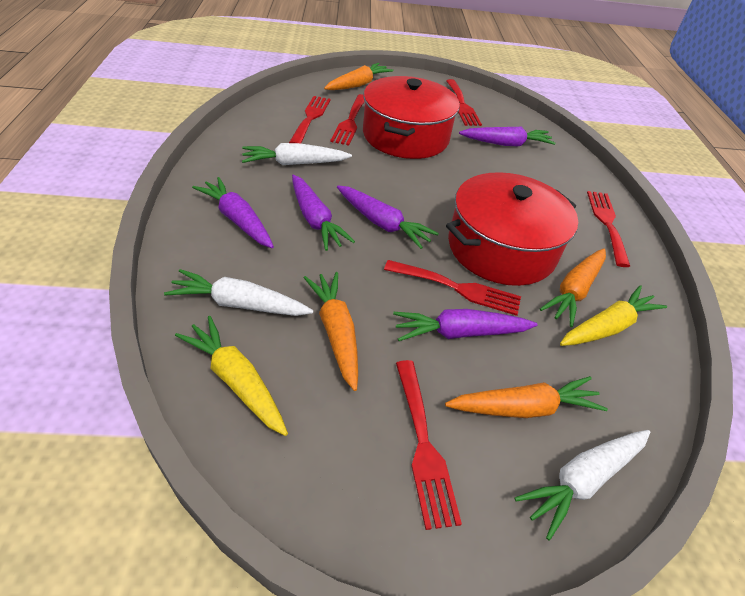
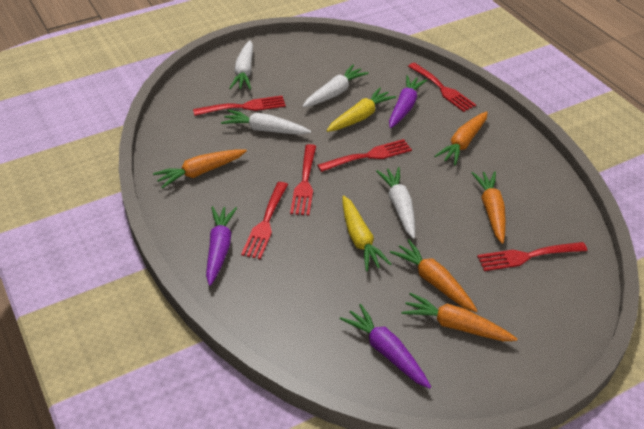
orange carrot: 4 -> 5
purple carrot: 5 -> 3
red pot: 2 -> 0
white carrot: 3 -> 4

